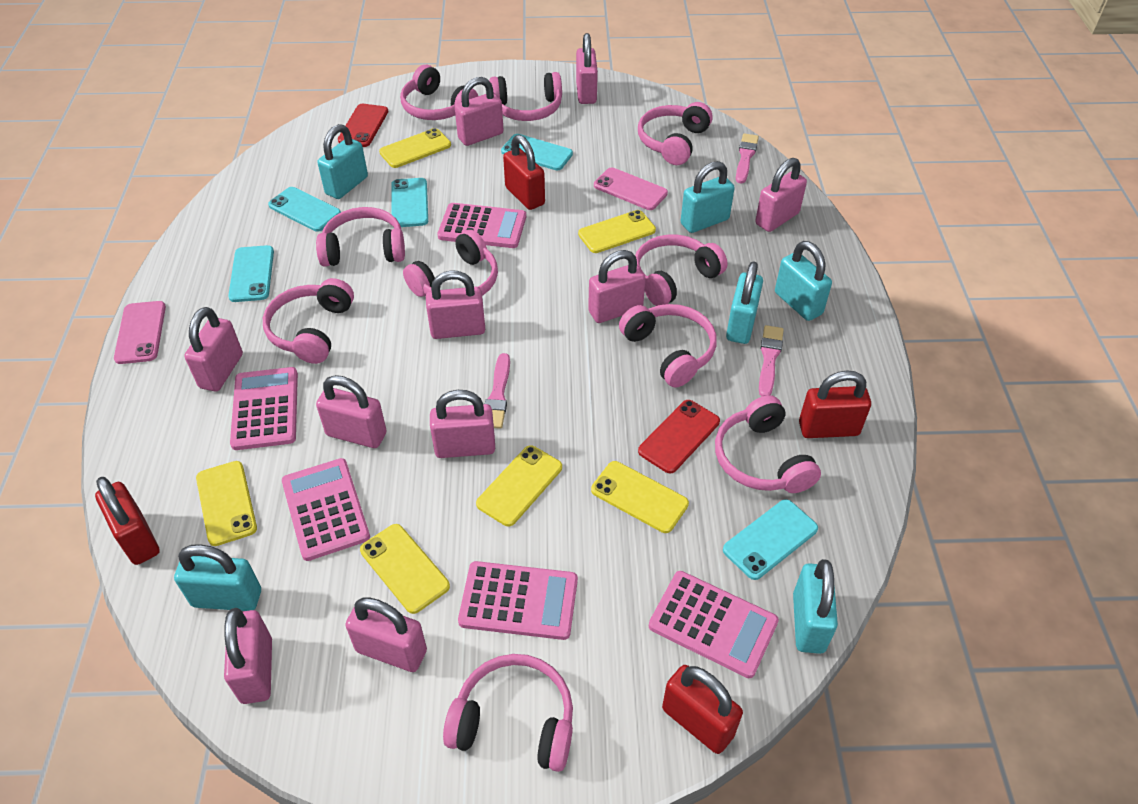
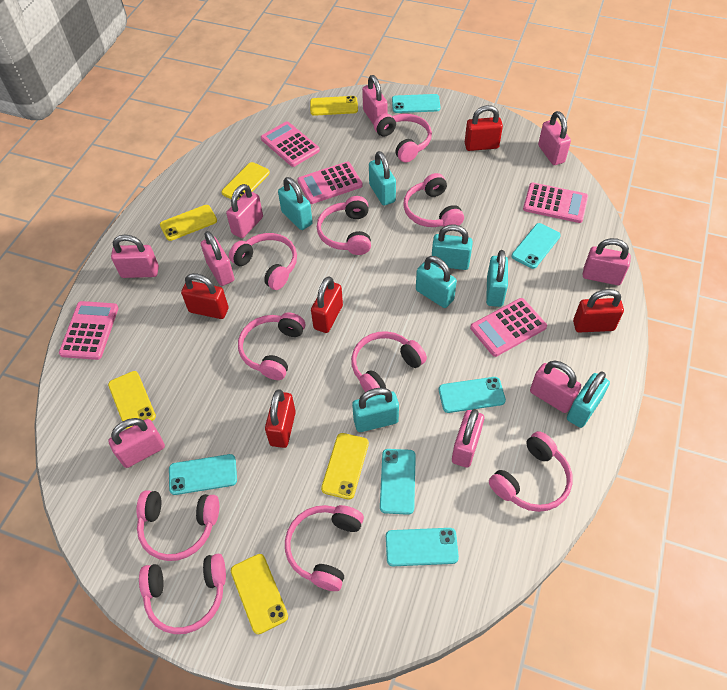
pink brush: 3 -> 0
pink padlock: 10 -> 9
pink phone: 2 -> 0
red padlock: 4 -> 5
red phone: 2 -> 0
turquoise padlock: 6 -> 7
turquoise phone: 5 -> 6

